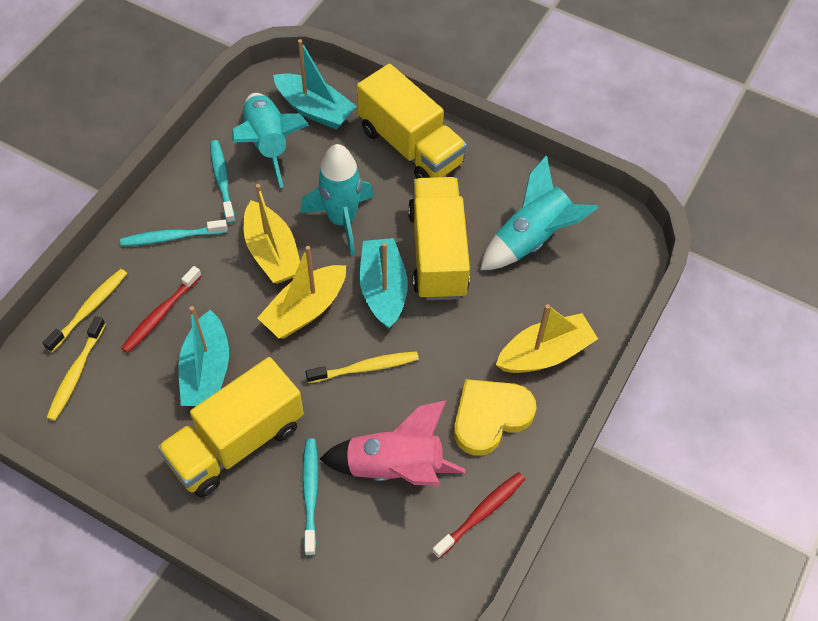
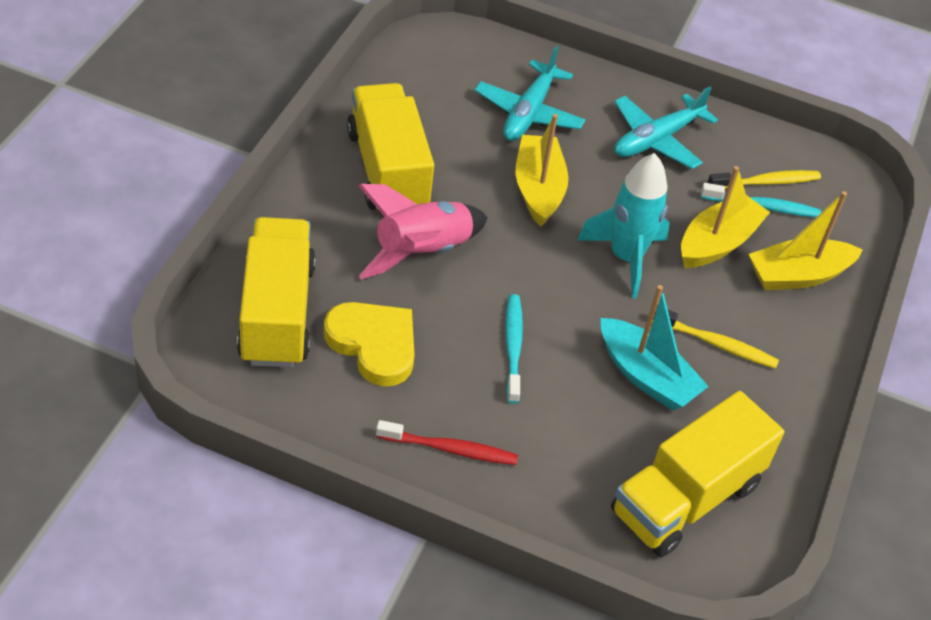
red toothbrush: 2 -> 1
turquoise boat: 3 -> 1
turquoise plane: 0 -> 2
turquoise rocket: 3 -> 1
turquoise toothbrush: 3 -> 2
yellow toothbrush: 3 -> 2

